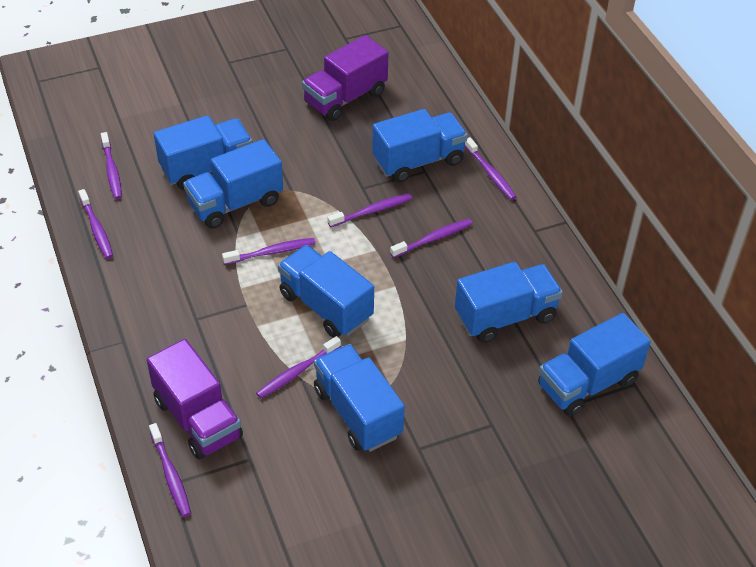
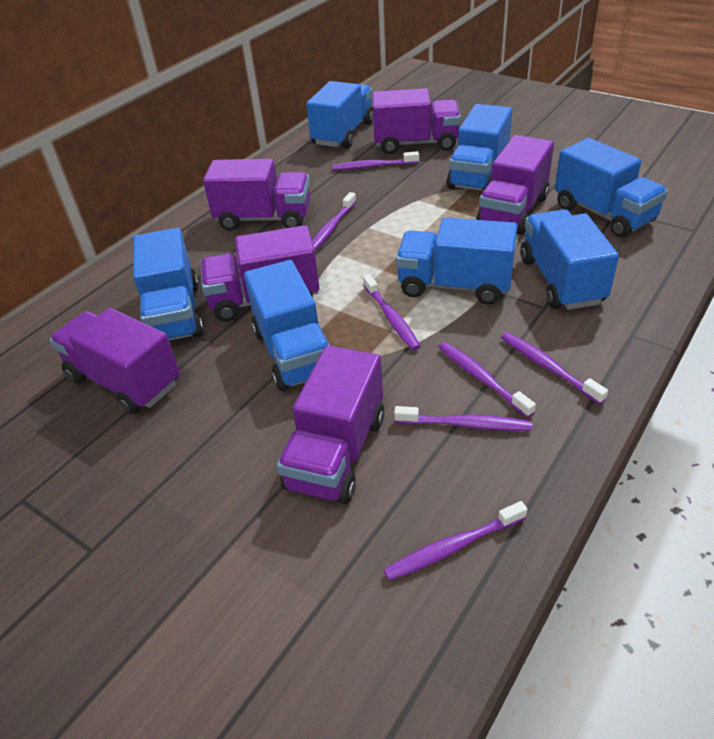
purple toothbrush: 8 -> 7
purple truck: 2 -> 6

